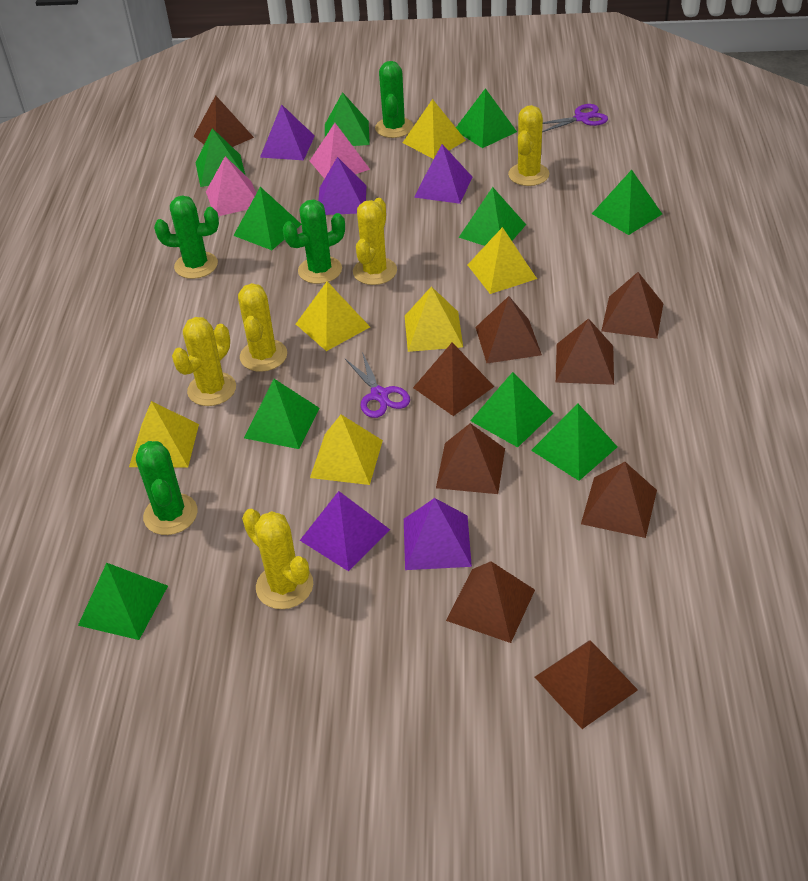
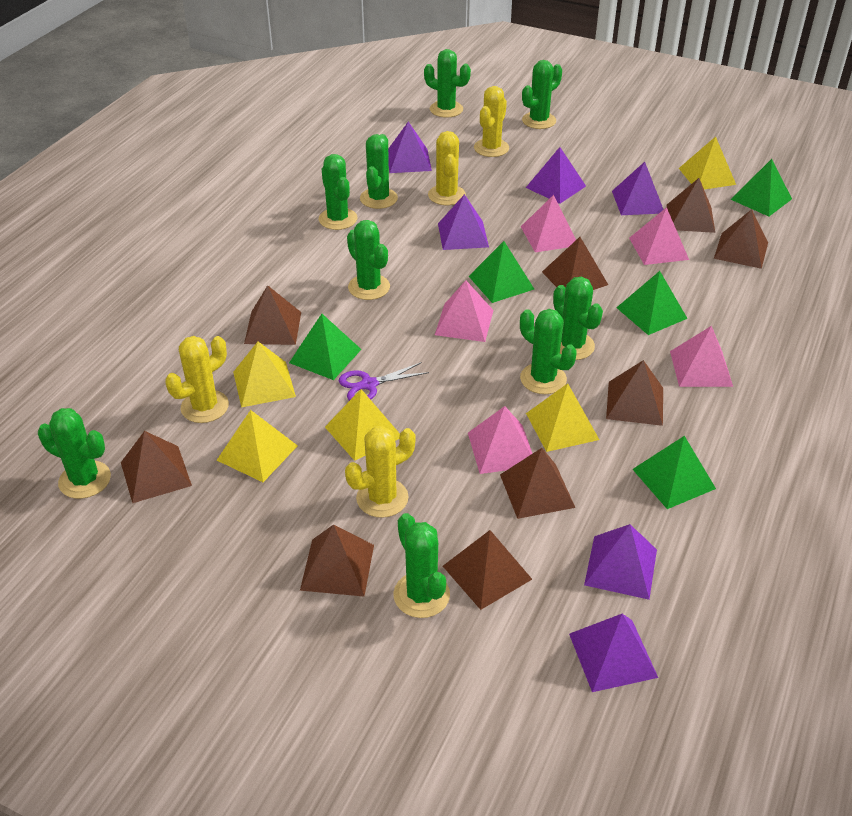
green cactus: 4 -> 9
green pyramid: 10 -> 5
pink pyramid: 2 -> 5
purple pyramid: 5 -> 6
purple scissors: 2 -> 1
yellow cactus: 5 -> 4
yellow pyramid: 6 -> 5

